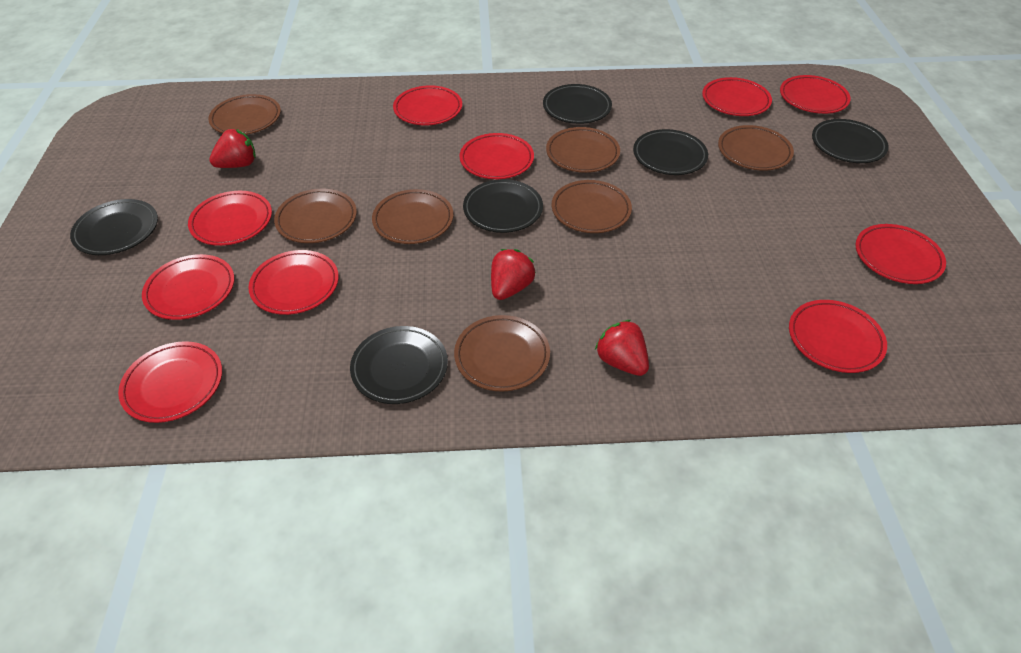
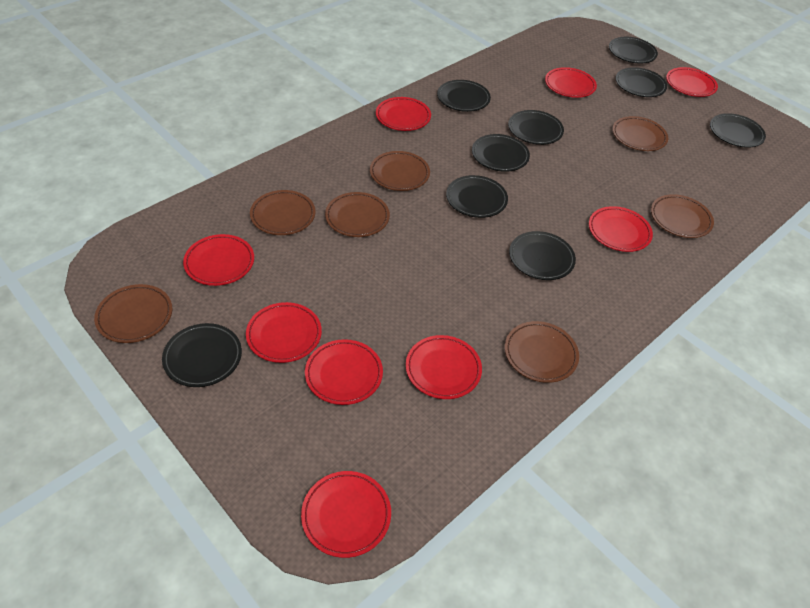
black plate: 6 -> 9
red plate: 10 -> 9
red strawberry: 3 -> 0

